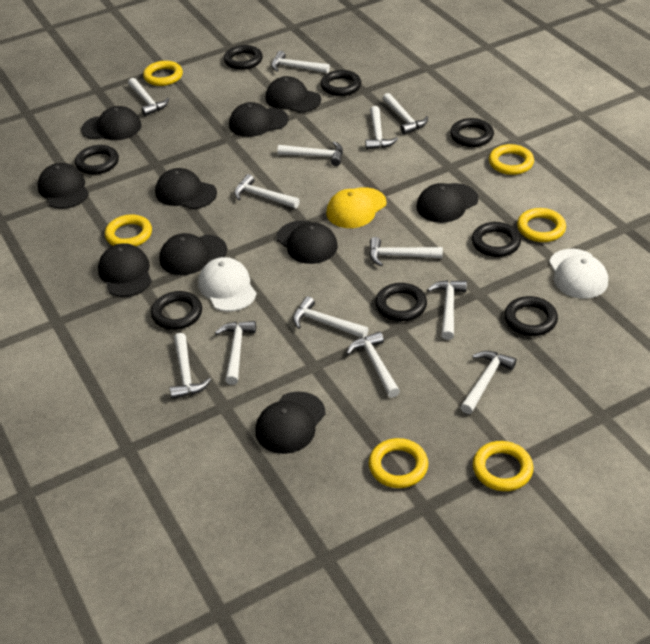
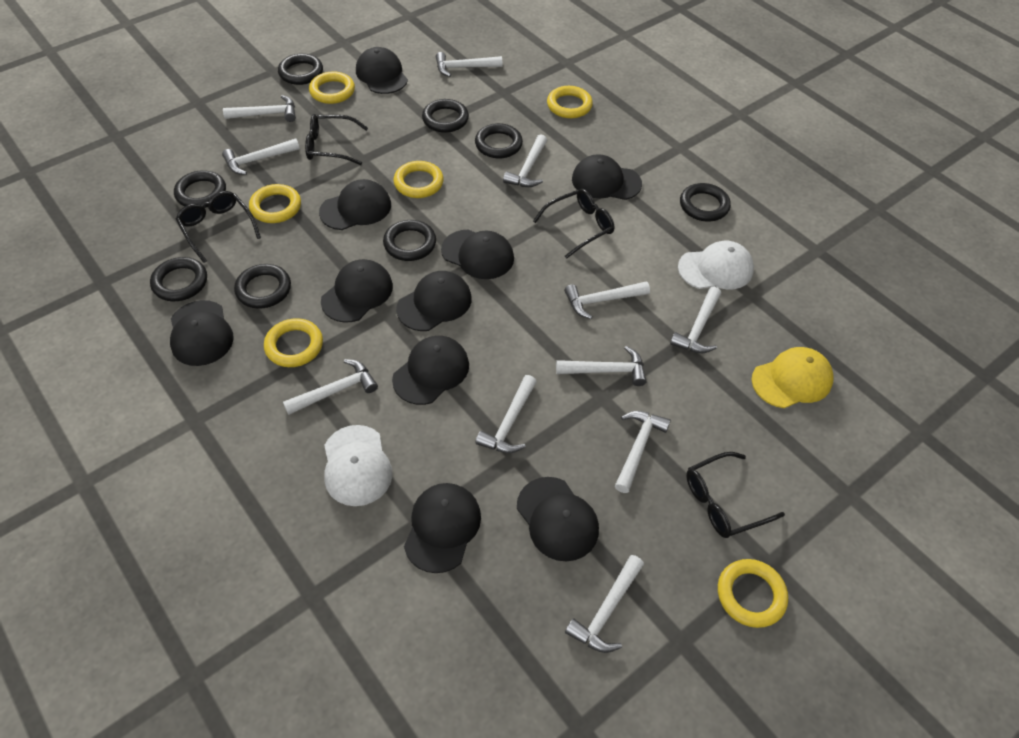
black glasses: 0 -> 4
white hammer: 13 -> 11

